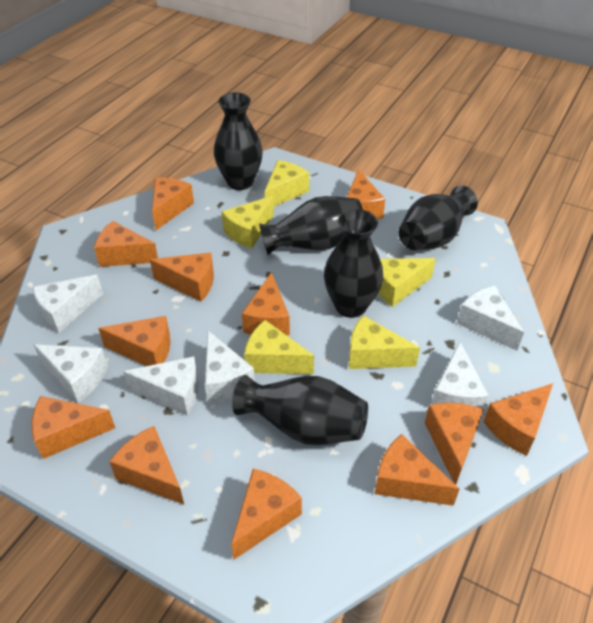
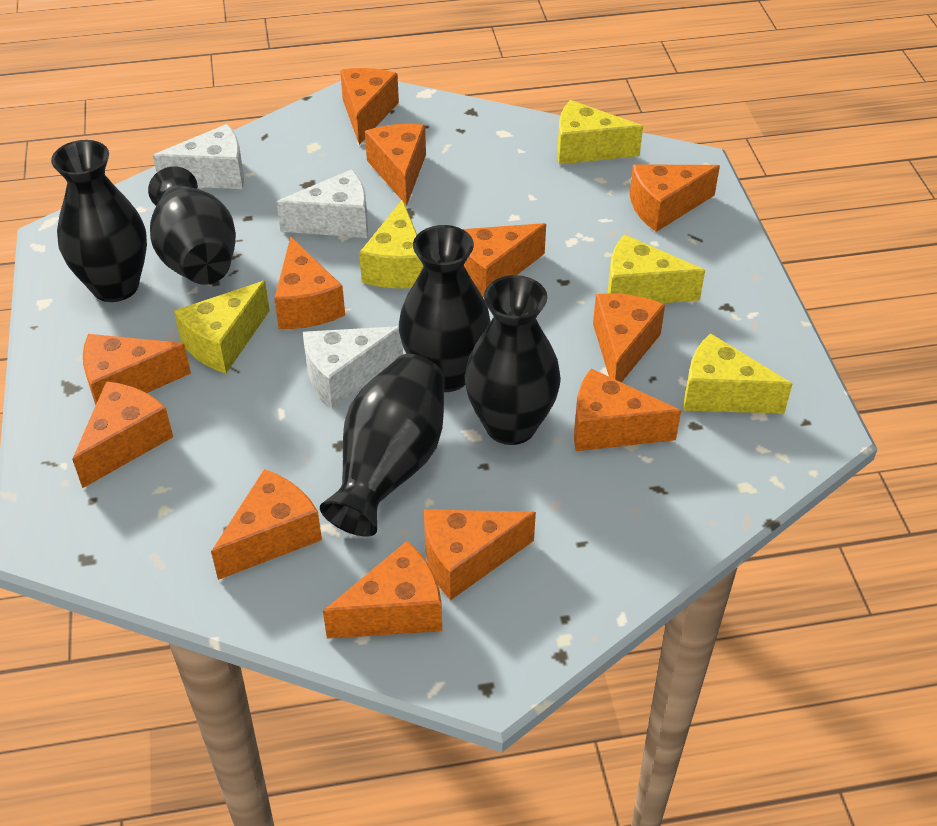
white cheese: 6 -> 3

